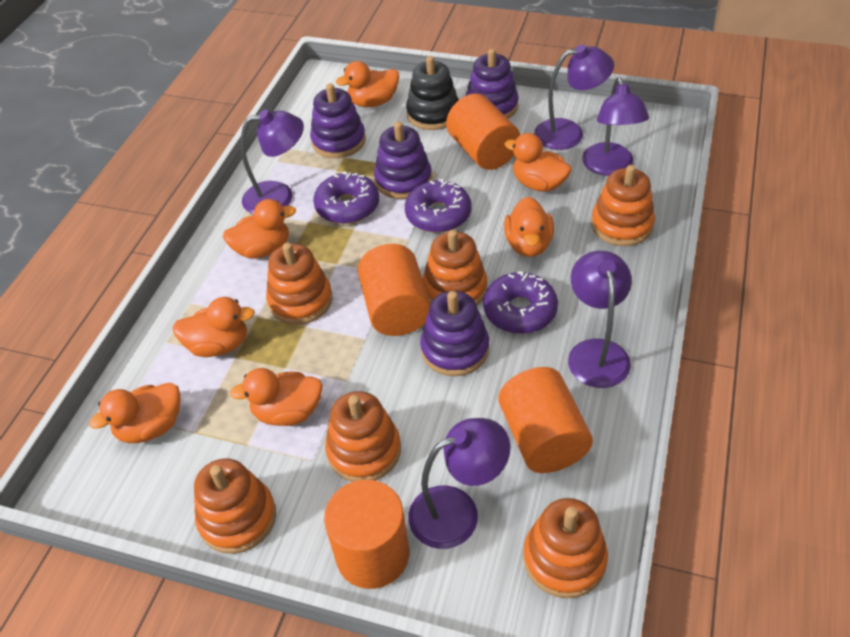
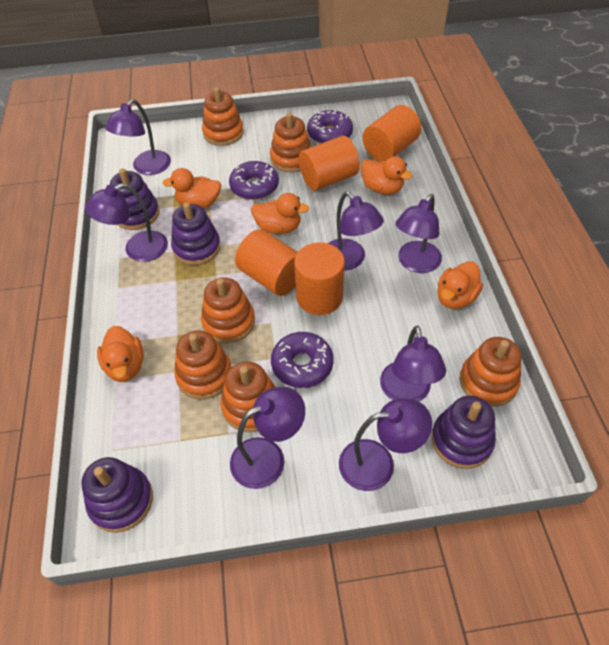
black stacking toy: 1 -> 0
orange duck: 7 -> 5
purple lamp: 5 -> 7

